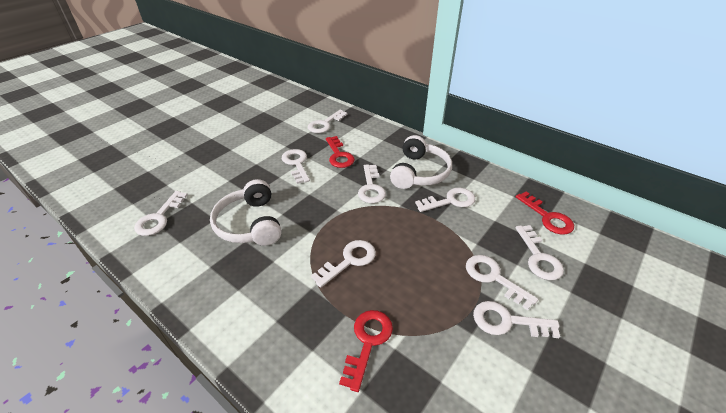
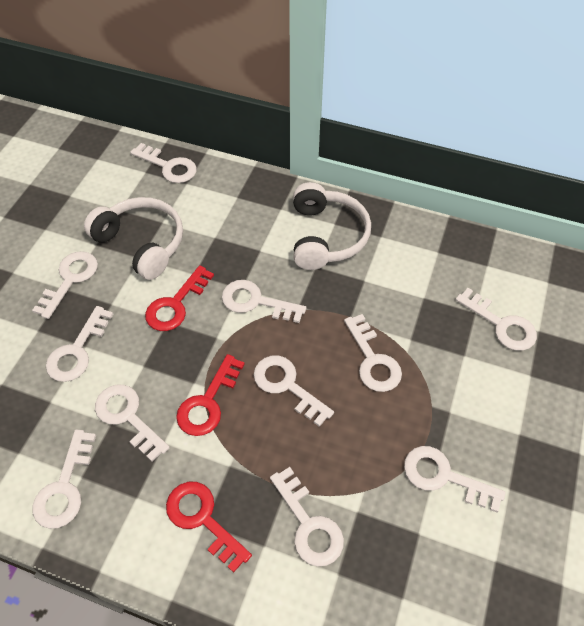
white key: 9 -> 11

